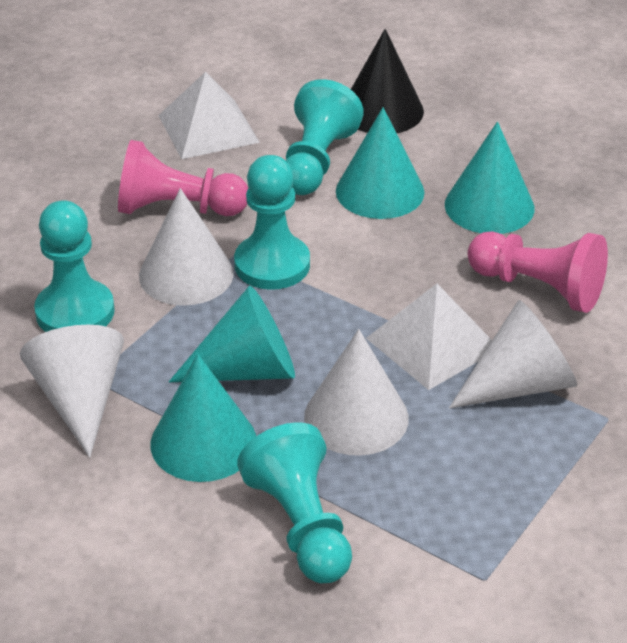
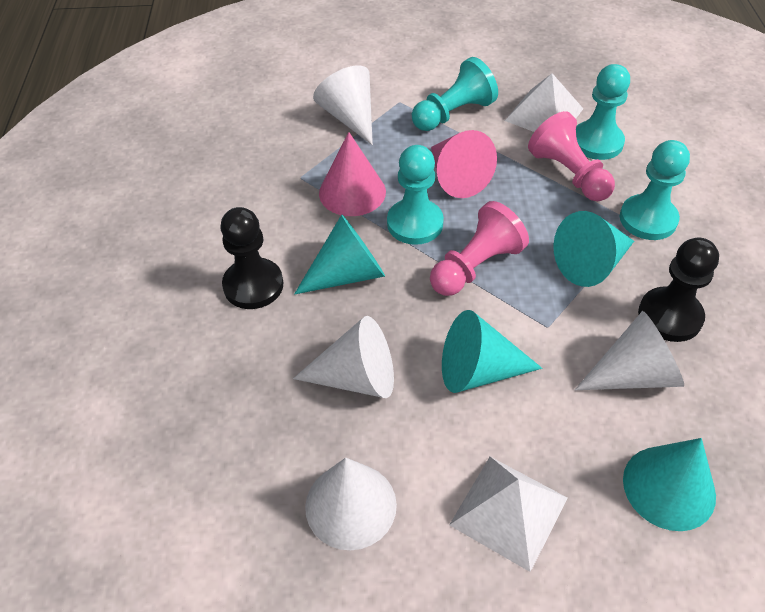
black cone: 1 -> 0
black pawn: 0 -> 2
pink cone: 0 -> 2

